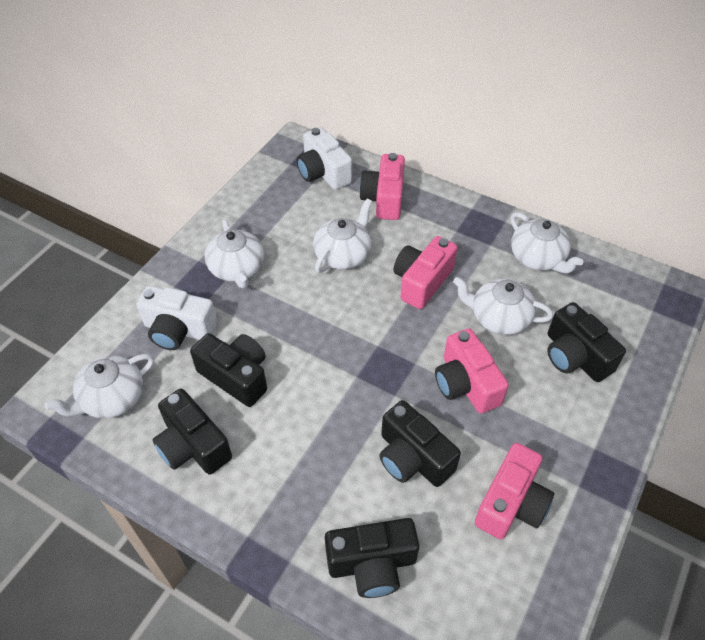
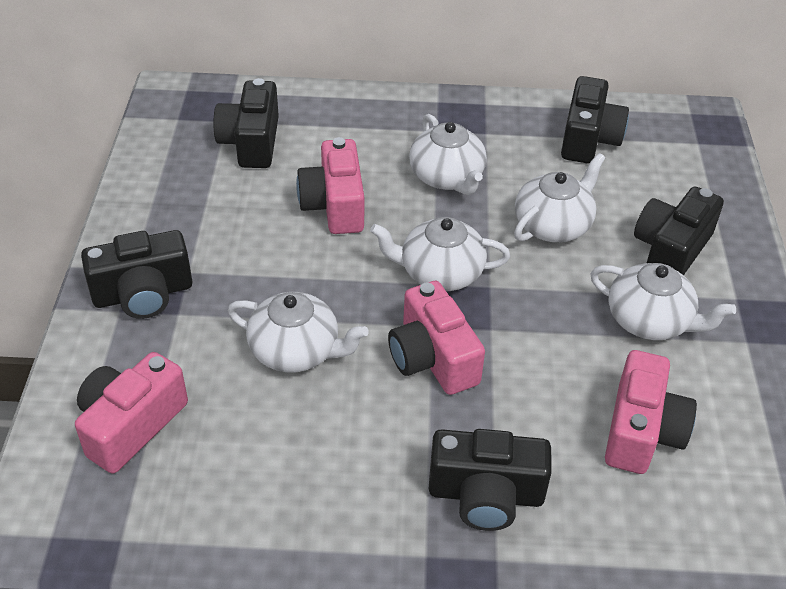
white camera: 2 -> 0

